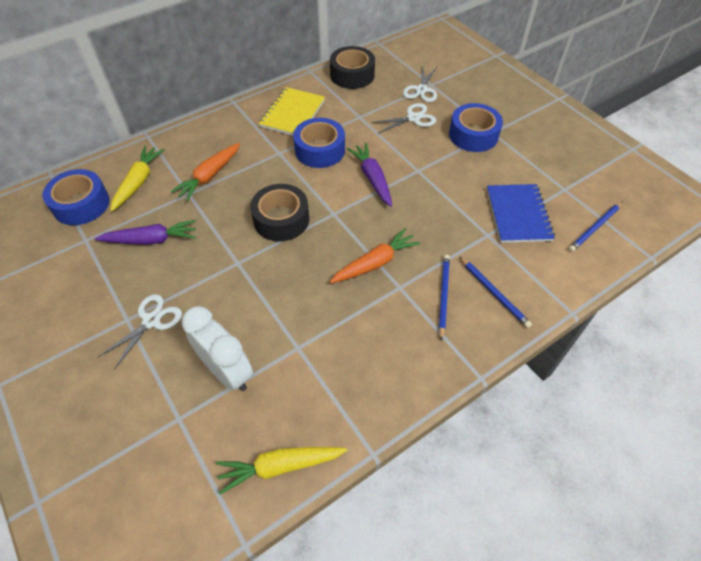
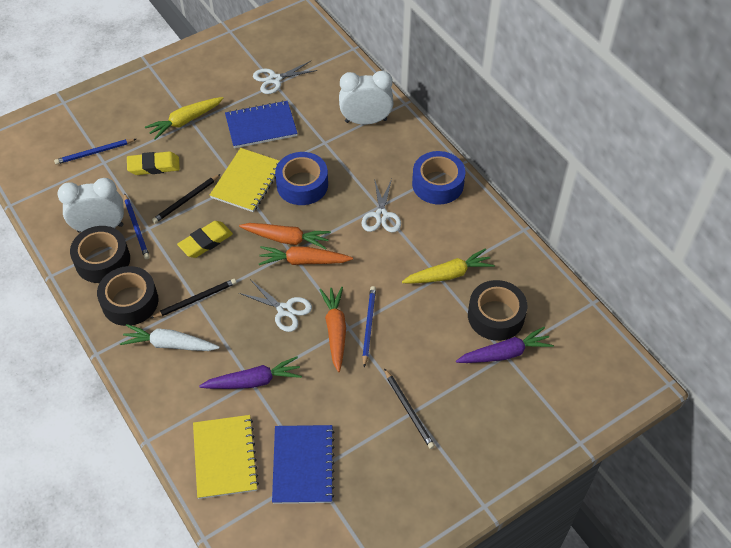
black pencil: 0 -> 3
black tape: 2 -> 3
blue notebook: 1 -> 2
blue tape: 3 -> 2
orange carrot: 2 -> 3
white carrot: 0 -> 1
white clock: 1 -> 2
yellow eraser: 0 -> 2
yellow notebook: 1 -> 2

